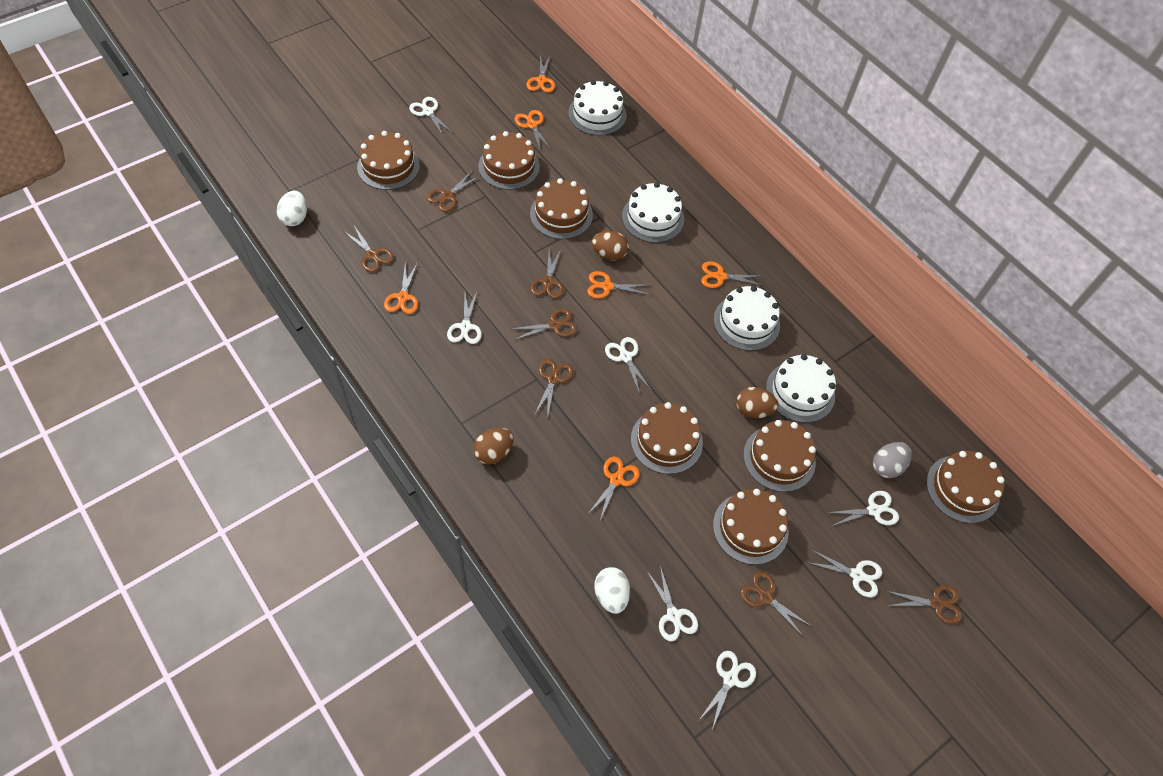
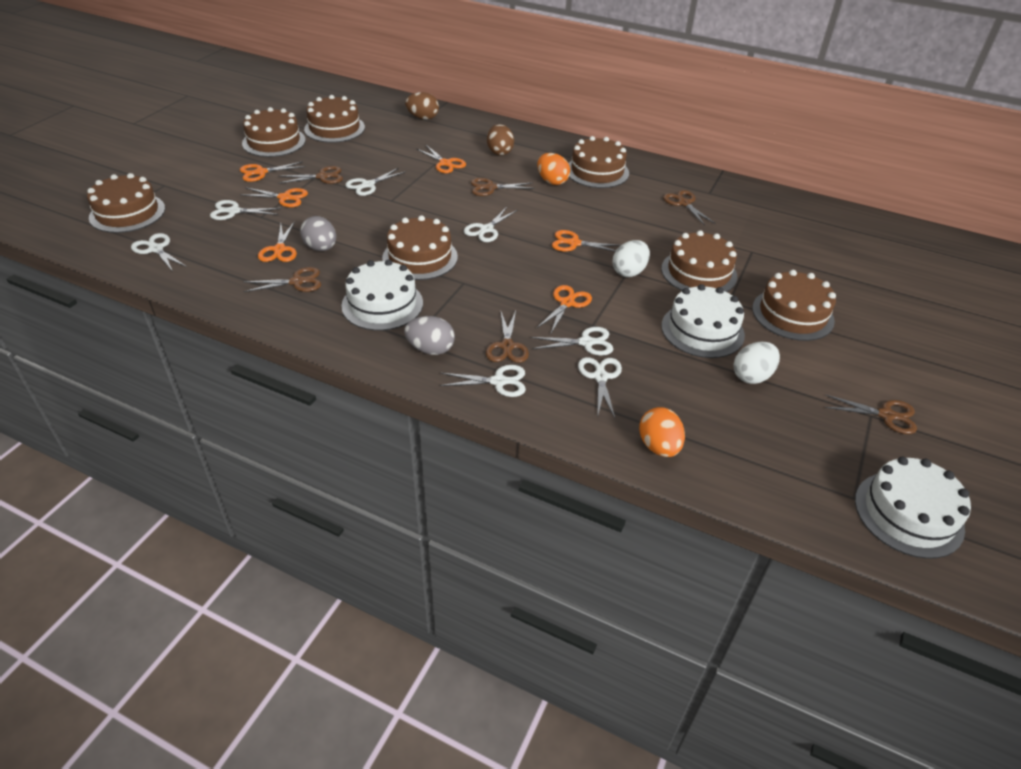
brown egg: 3 -> 2
brown scissors: 7 -> 6
grey egg: 1 -> 2
orange egg: 0 -> 2
white cake: 4 -> 3

